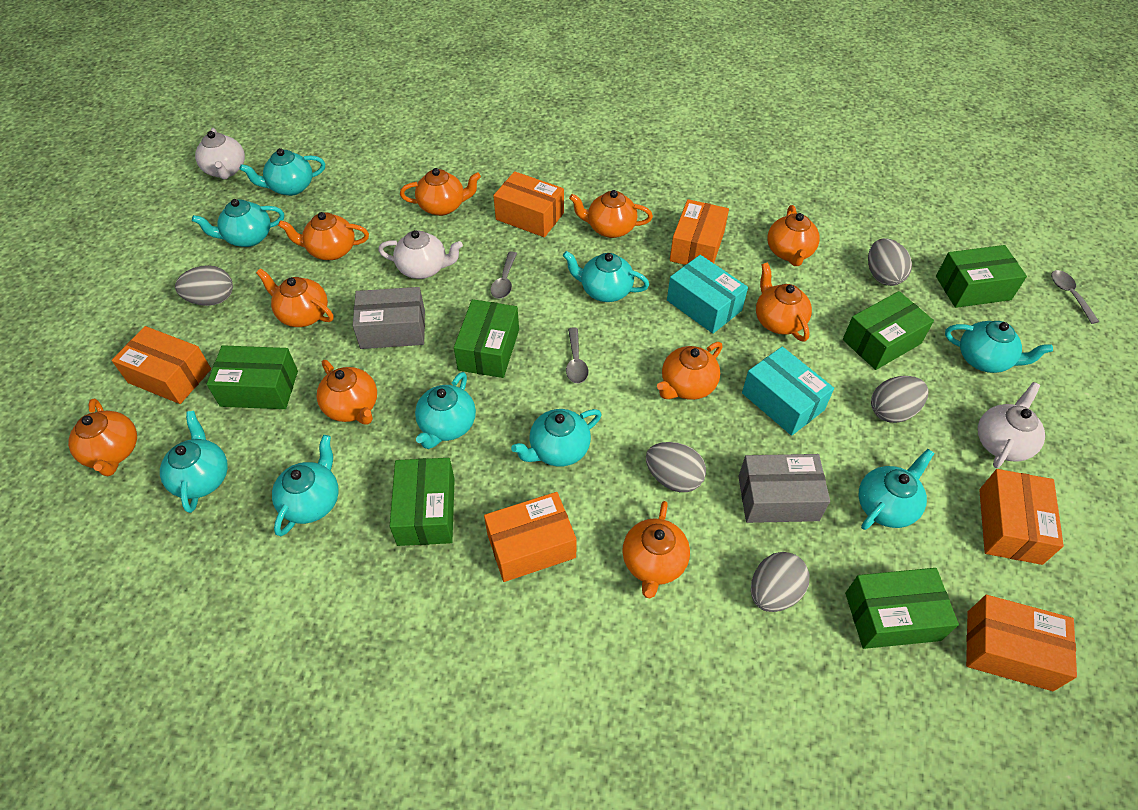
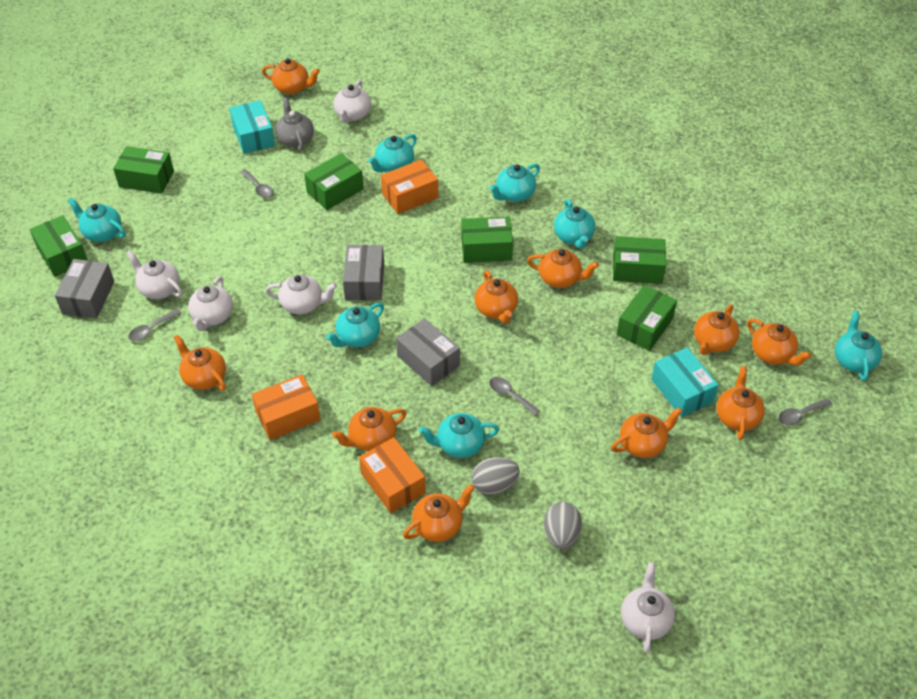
grey box: 2 -> 3
grey egg: 5 -> 2
grey spoon: 3 -> 4
grey teapot: 0 -> 1
orange box: 6 -> 3
turquoise teapot: 9 -> 7
white teapot: 3 -> 5

